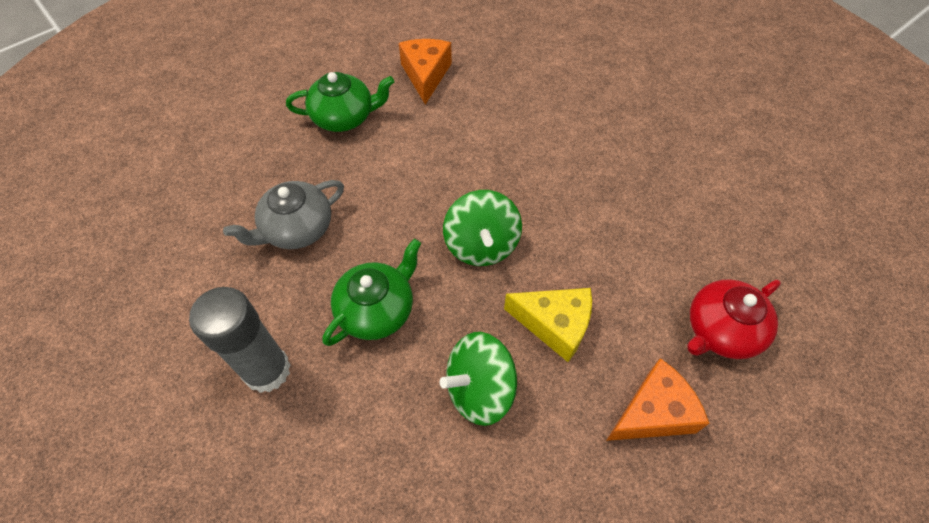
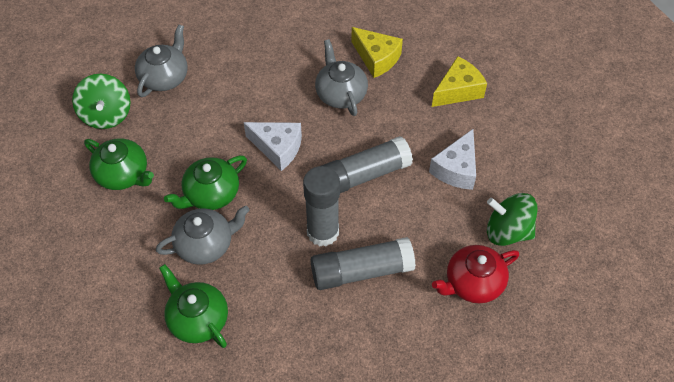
green teapot: 2 -> 3
grey glue stick: 1 -> 3
grey teapot: 1 -> 3
orange cheese: 2 -> 0
white cheese: 0 -> 2
yellow cheese: 1 -> 2

